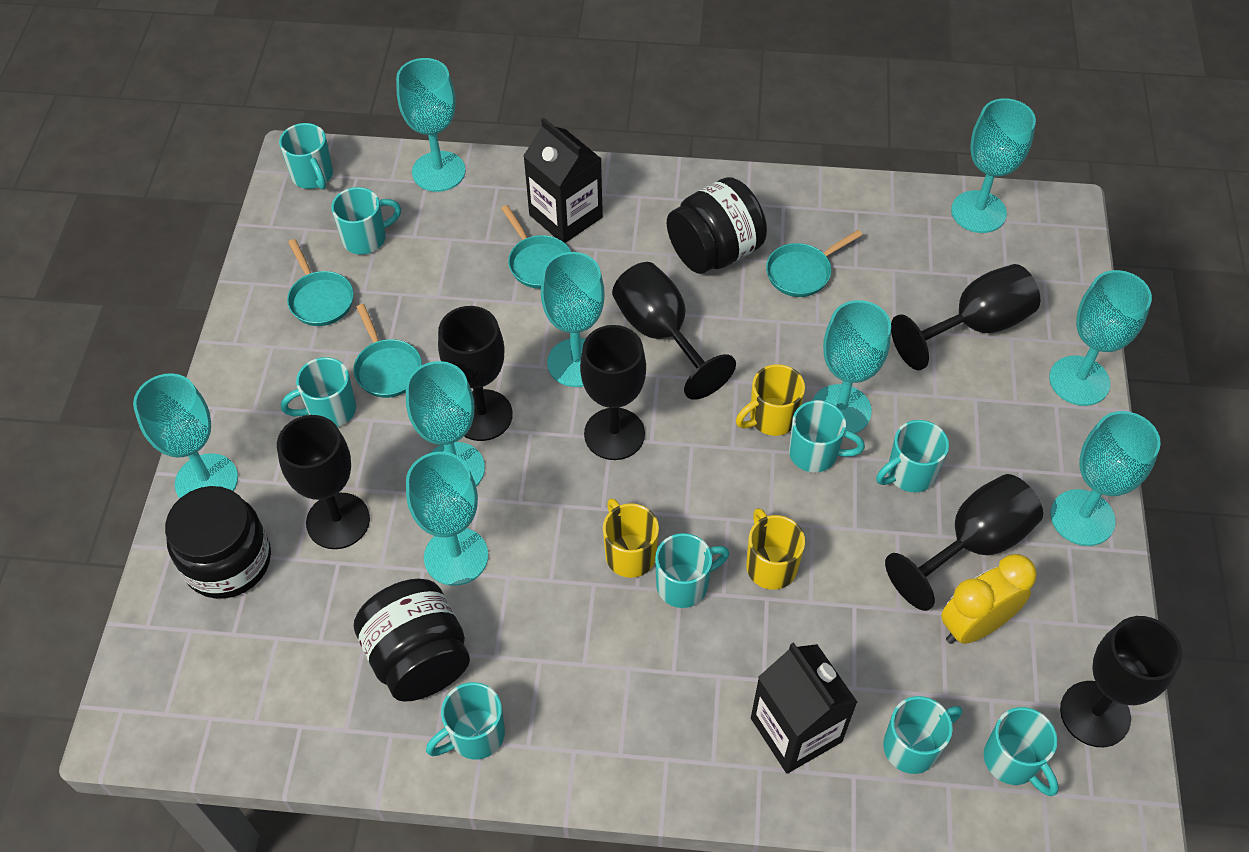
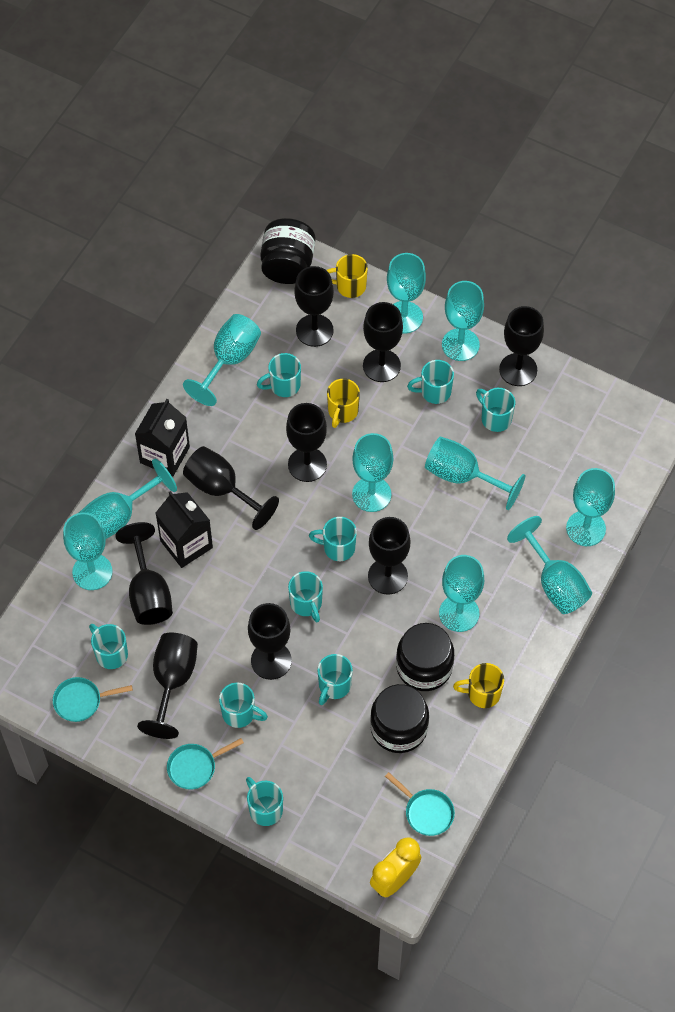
black goblet: 7 -> 9
turquoise goblet: 9 -> 10
turquoise pan: 4 -> 3

